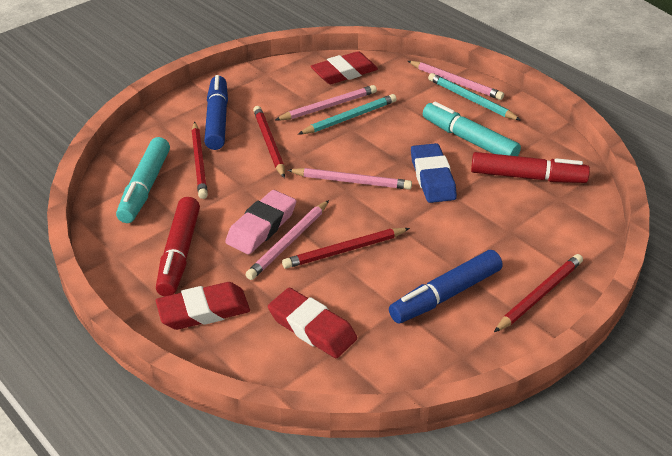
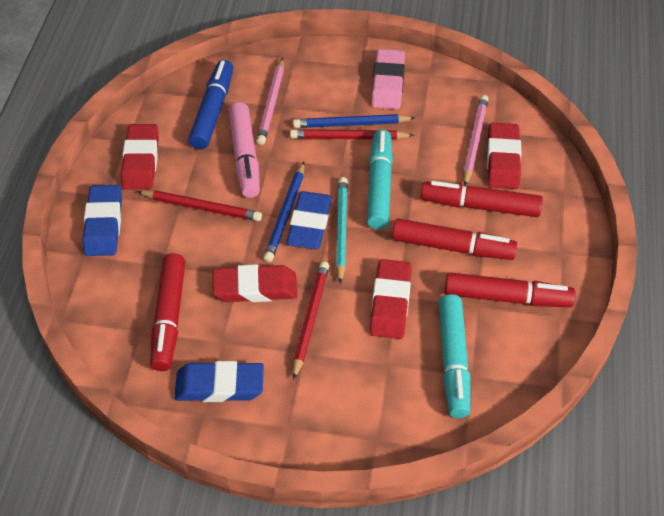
blue eraser: 1 -> 3
blue marker: 2 -> 1
blue pencil: 0 -> 2
pink marker: 0 -> 1
pink pencil: 4 -> 2
red eraser: 3 -> 4
red marker: 2 -> 4
red pencil: 4 -> 3
turquoise pencil: 2 -> 1

